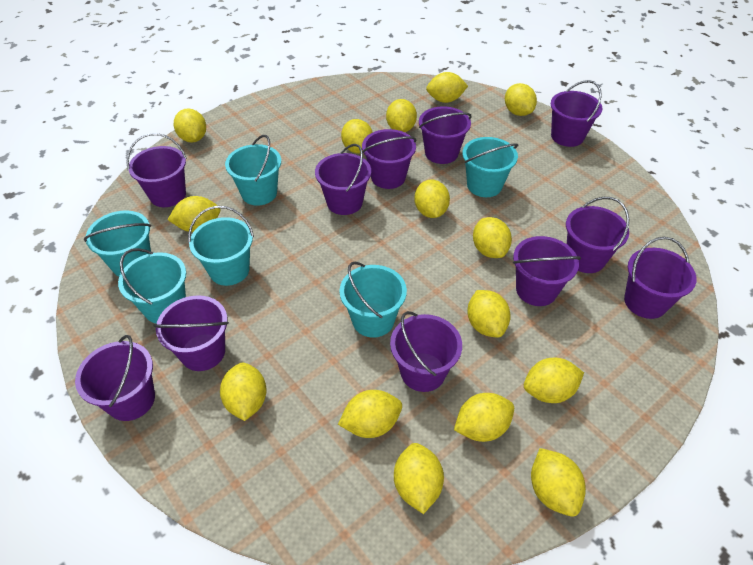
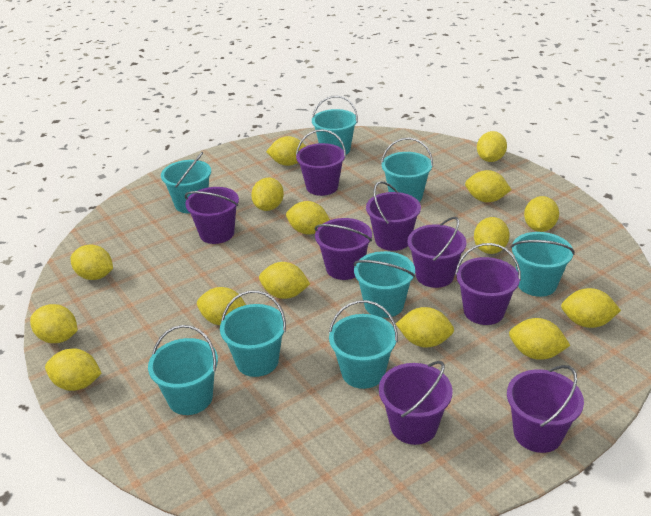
purple bucket: 11 -> 8
turquoise bucket: 6 -> 8

